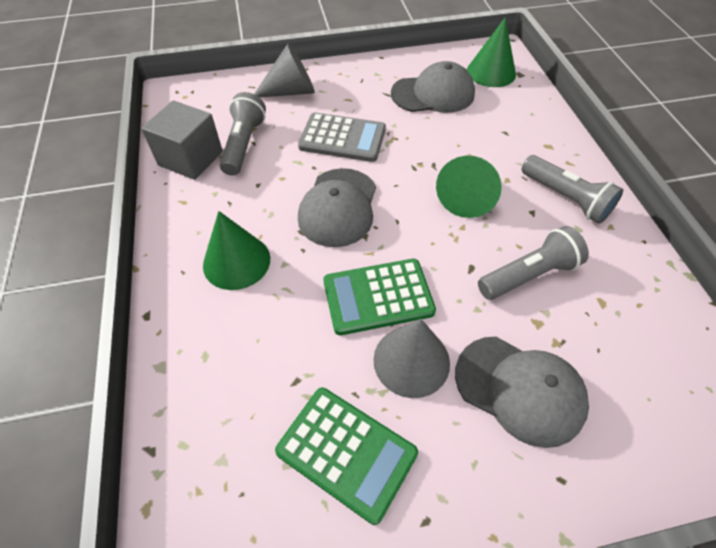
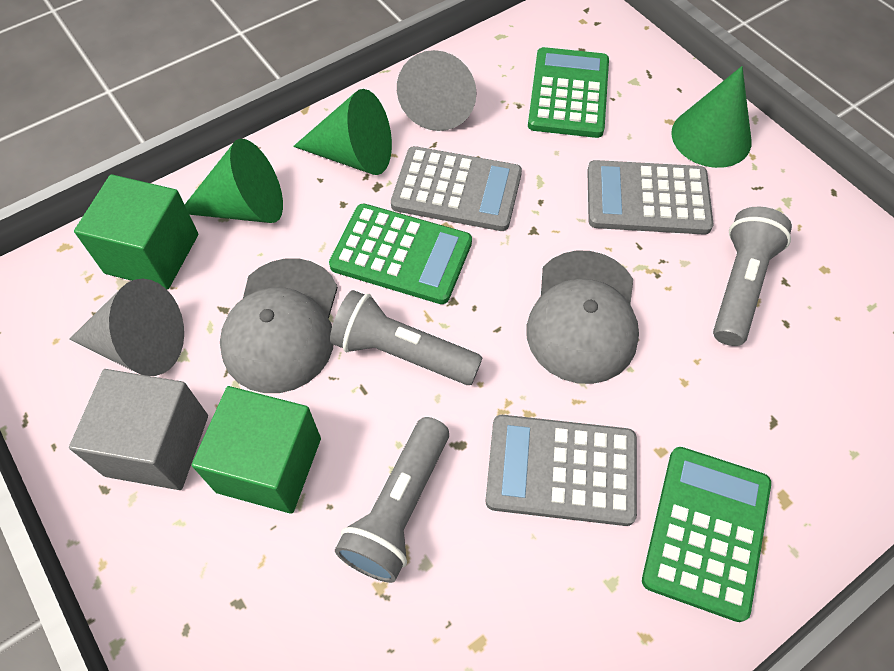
green calculator: 2 -> 3
green cube: 0 -> 2
grey calculator: 1 -> 3
grey cap: 3 -> 2

